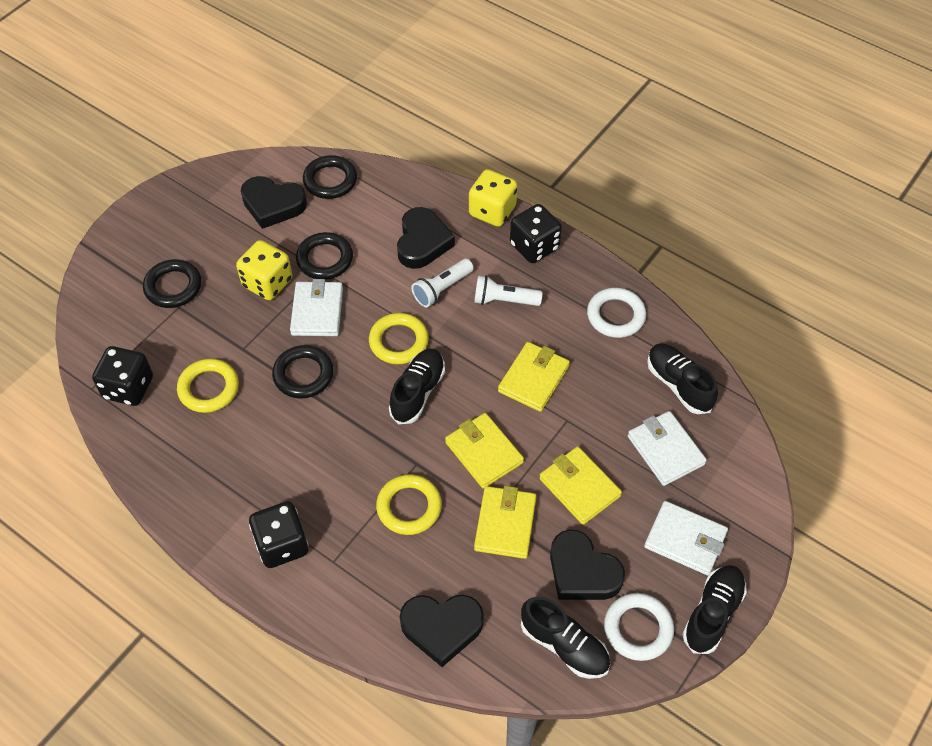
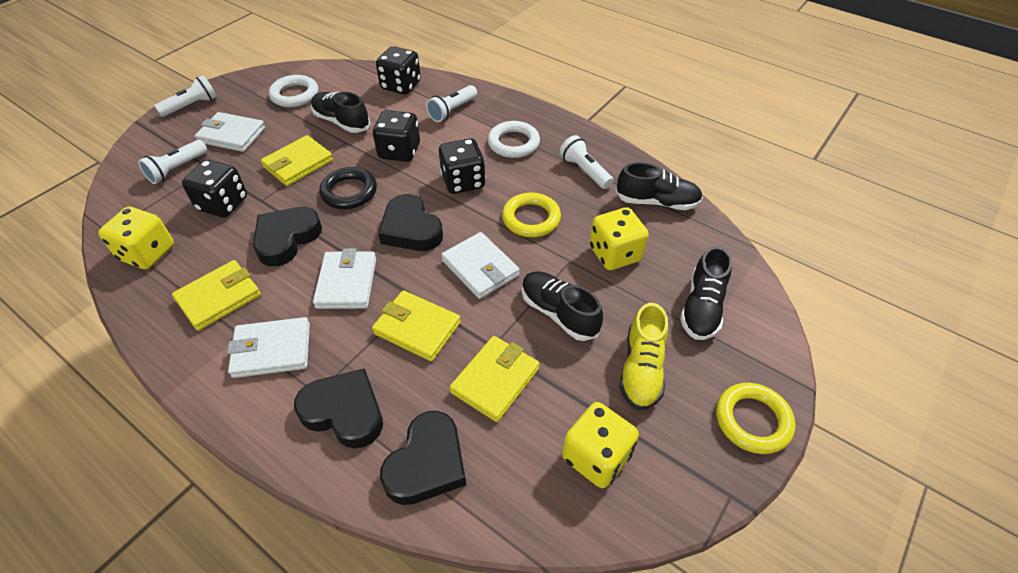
black dice: 3 -> 4
black ring: 4 -> 1
white flashlight: 2 -> 4
white wallet: 3 -> 4
yellow dice: 2 -> 3
yellow ring: 3 -> 2
yellow shoe: 0 -> 1

